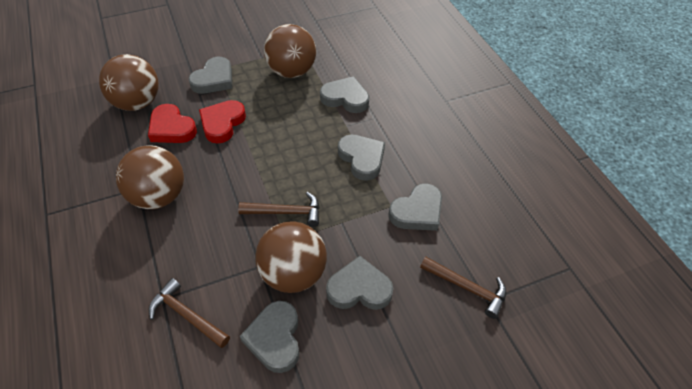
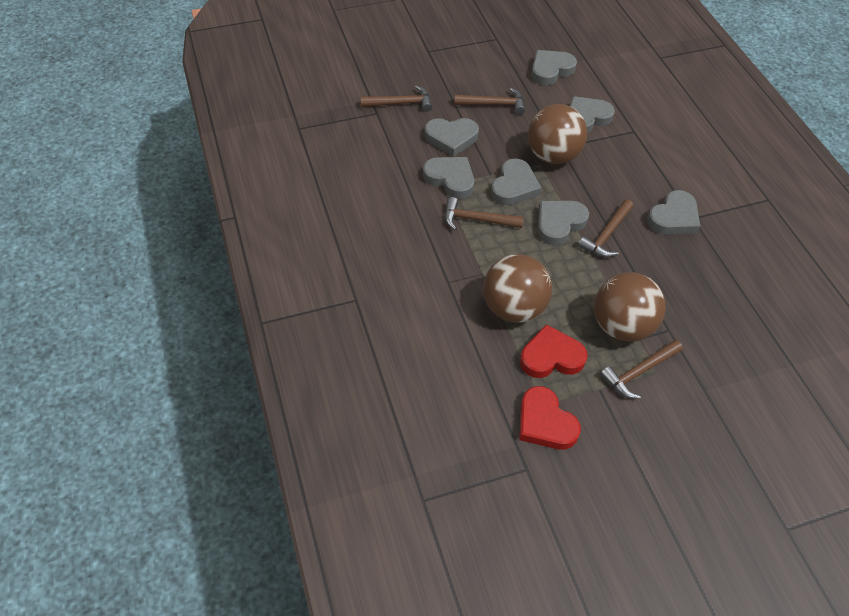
brown ball: 4 -> 3
brown hammer: 3 -> 5
grey heart: 6 -> 7

